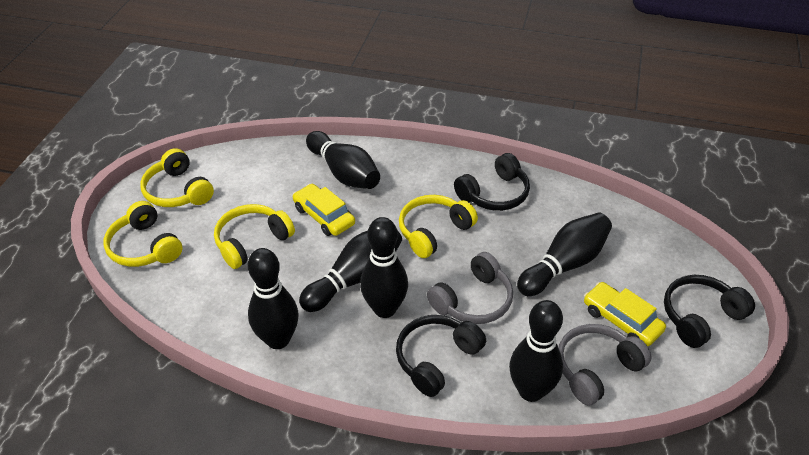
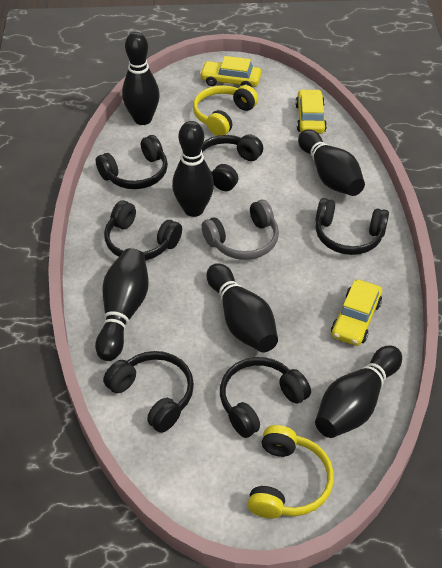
black headphones: 3 -> 6
grey headphones: 2 -> 1
yellow car: 2 -> 3
yellow headphones: 4 -> 2

